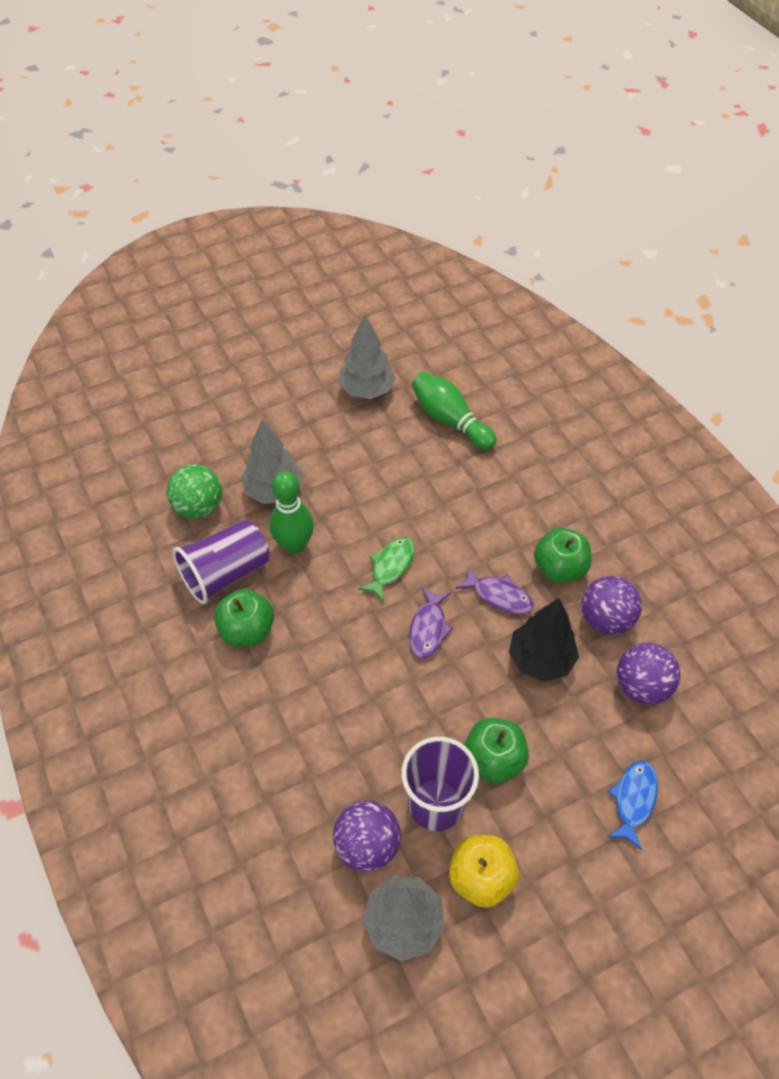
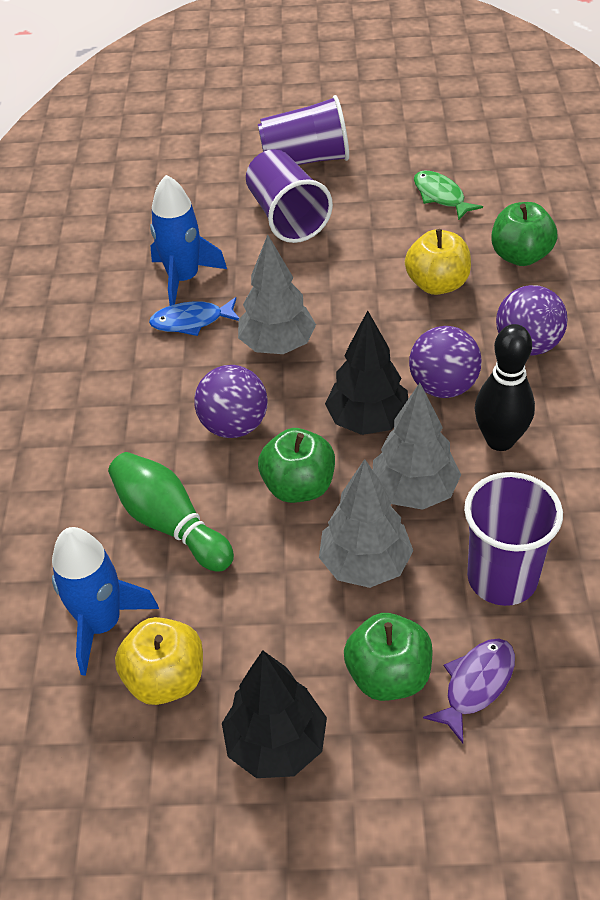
black bowling pin: 0 -> 1
black tree: 1 -> 2
blue rocket: 0 -> 2
green ball: 1 -> 0
green bowling pin: 2 -> 1
purple cup: 2 -> 3
purple fish: 2 -> 1
yellow apple: 1 -> 2

